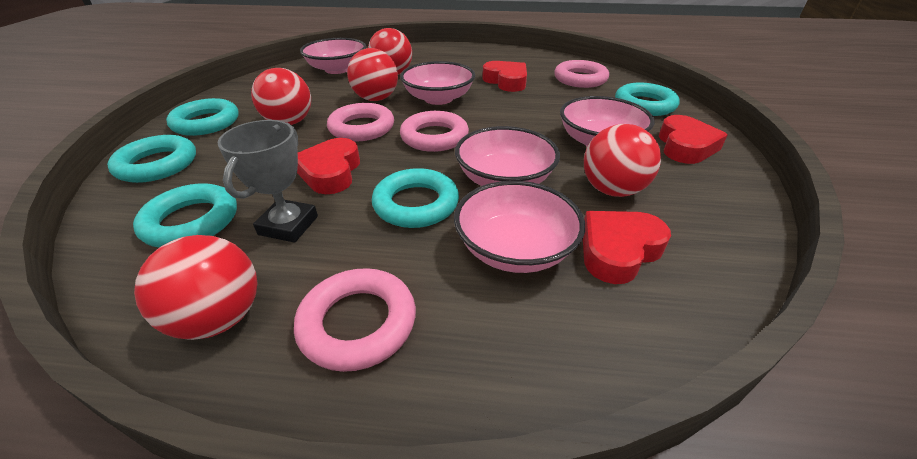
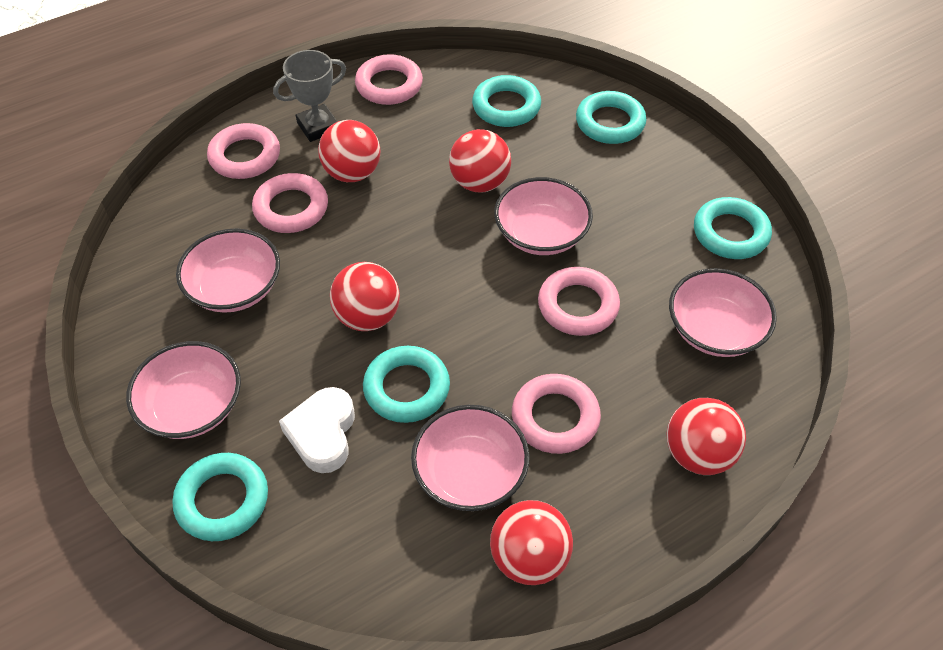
pink ring: 4 -> 5
red heart: 4 -> 0
white heart: 0 -> 1

